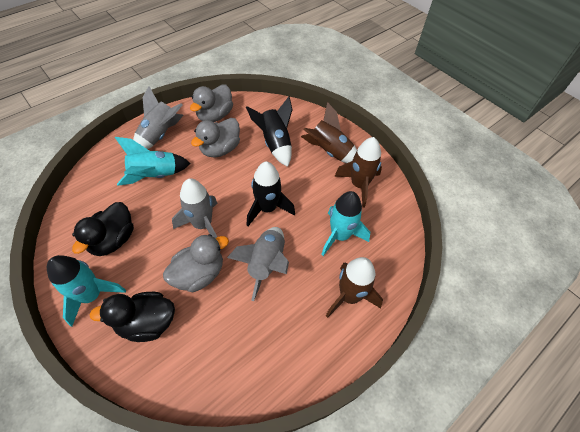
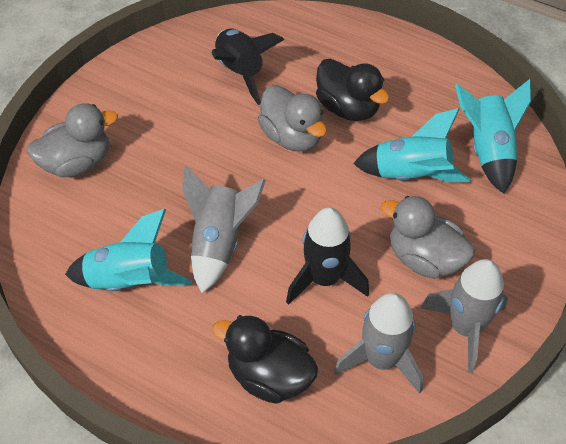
brown rocket: 3 -> 0

